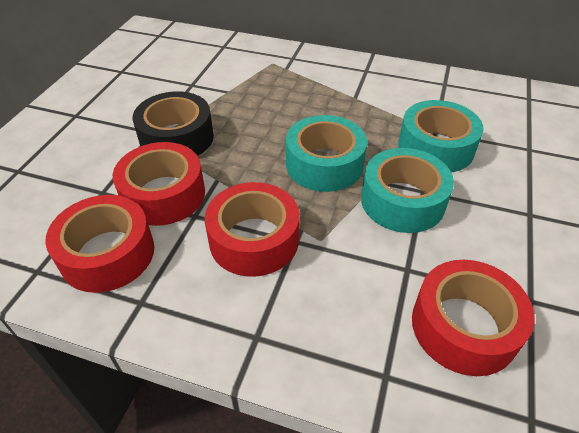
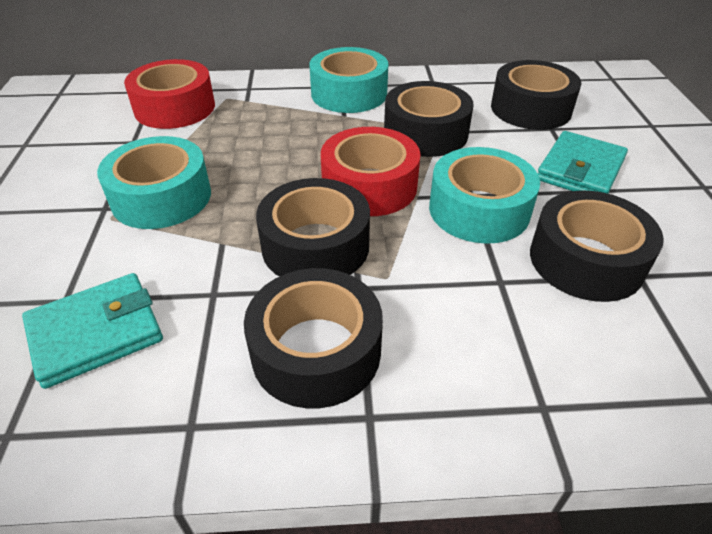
black tape: 1 -> 5
red tape: 4 -> 2
turquoise wallet: 0 -> 2

